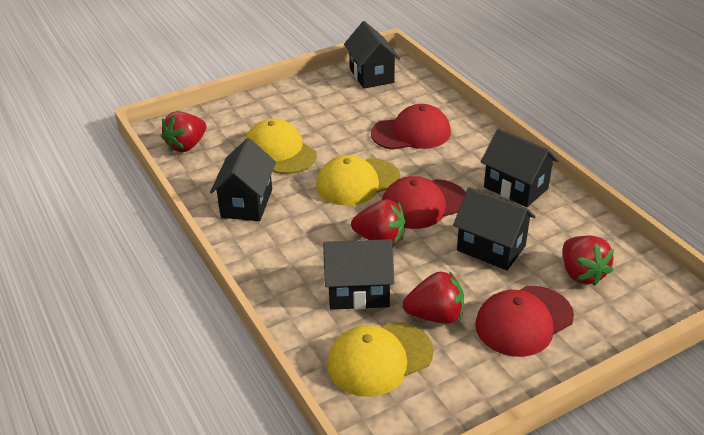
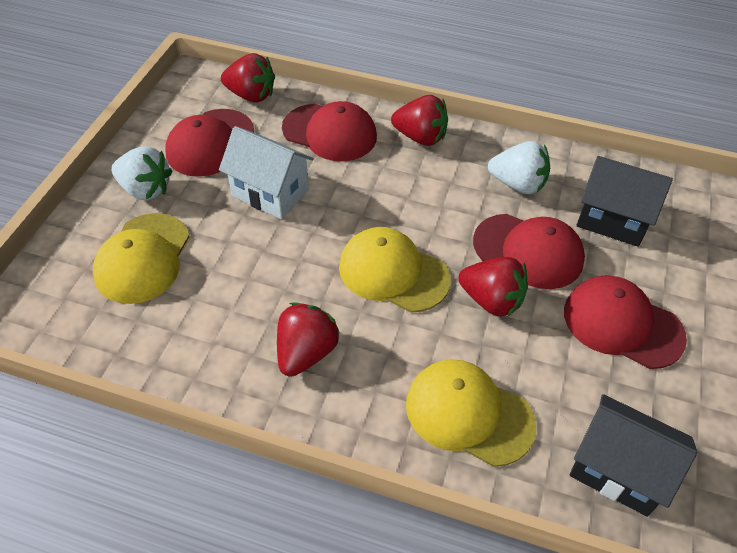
black house: 5 -> 2
red cap: 3 -> 4
white house: 0 -> 1
white strawberry: 0 -> 2

